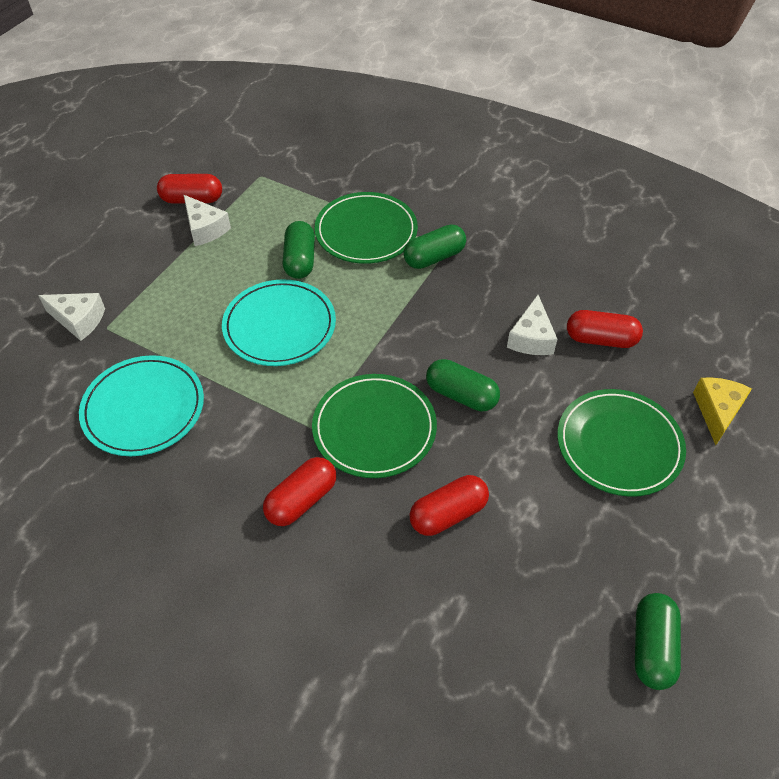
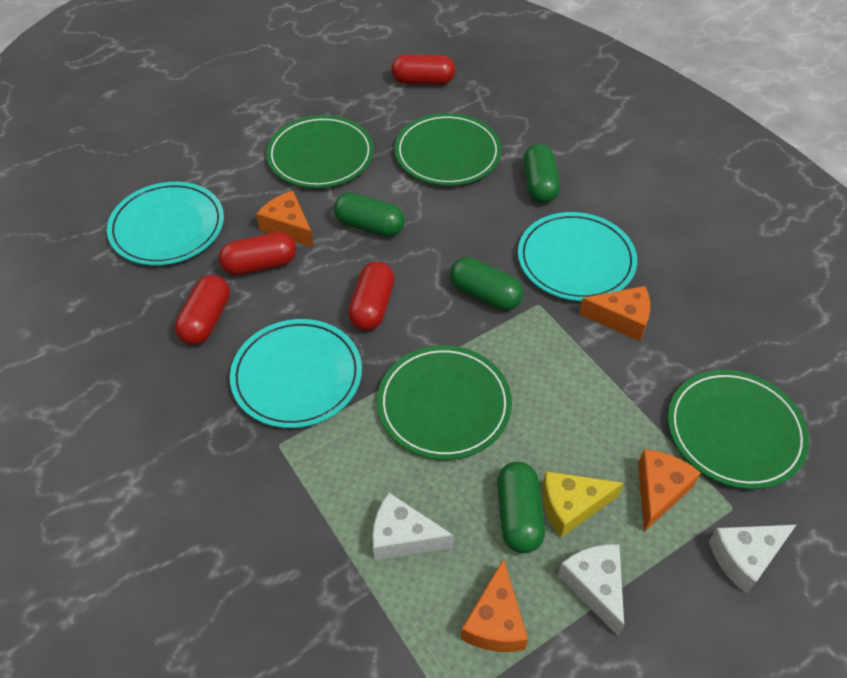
green plate: 3 -> 4
orange cheese: 0 -> 4
turquoise plate: 2 -> 3

